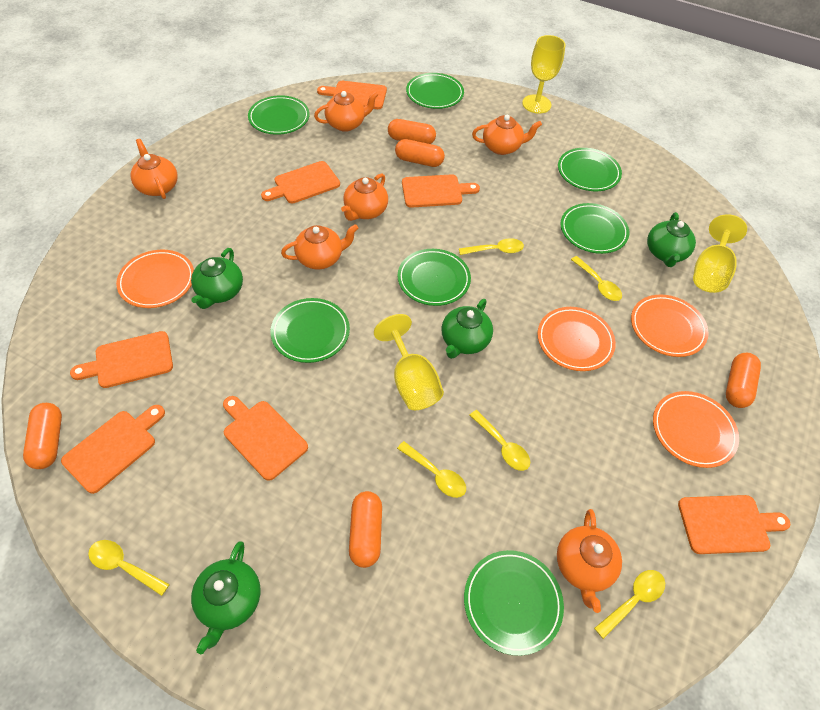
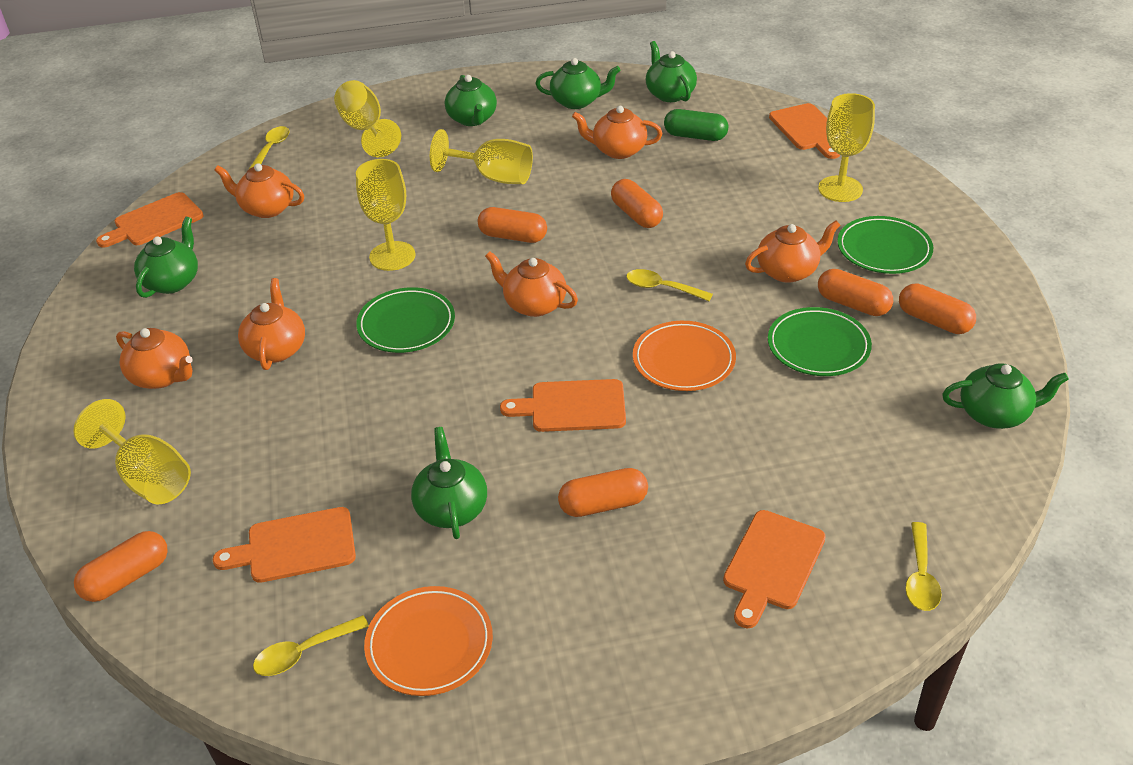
green capsule: 0 -> 1
green plate: 7 -> 3
green teapot: 4 -> 6
orange capsule: 5 -> 6
orange cutting board: 7 -> 5
orange plate: 4 -> 2
yellow goblet: 3 -> 5
yellow spoon: 6 -> 4

